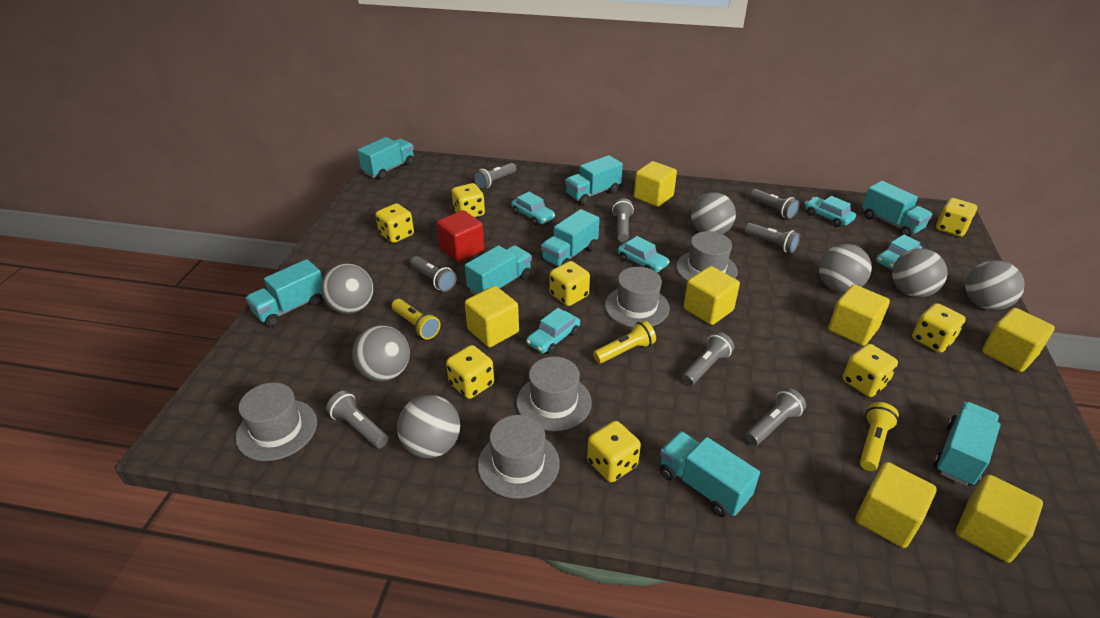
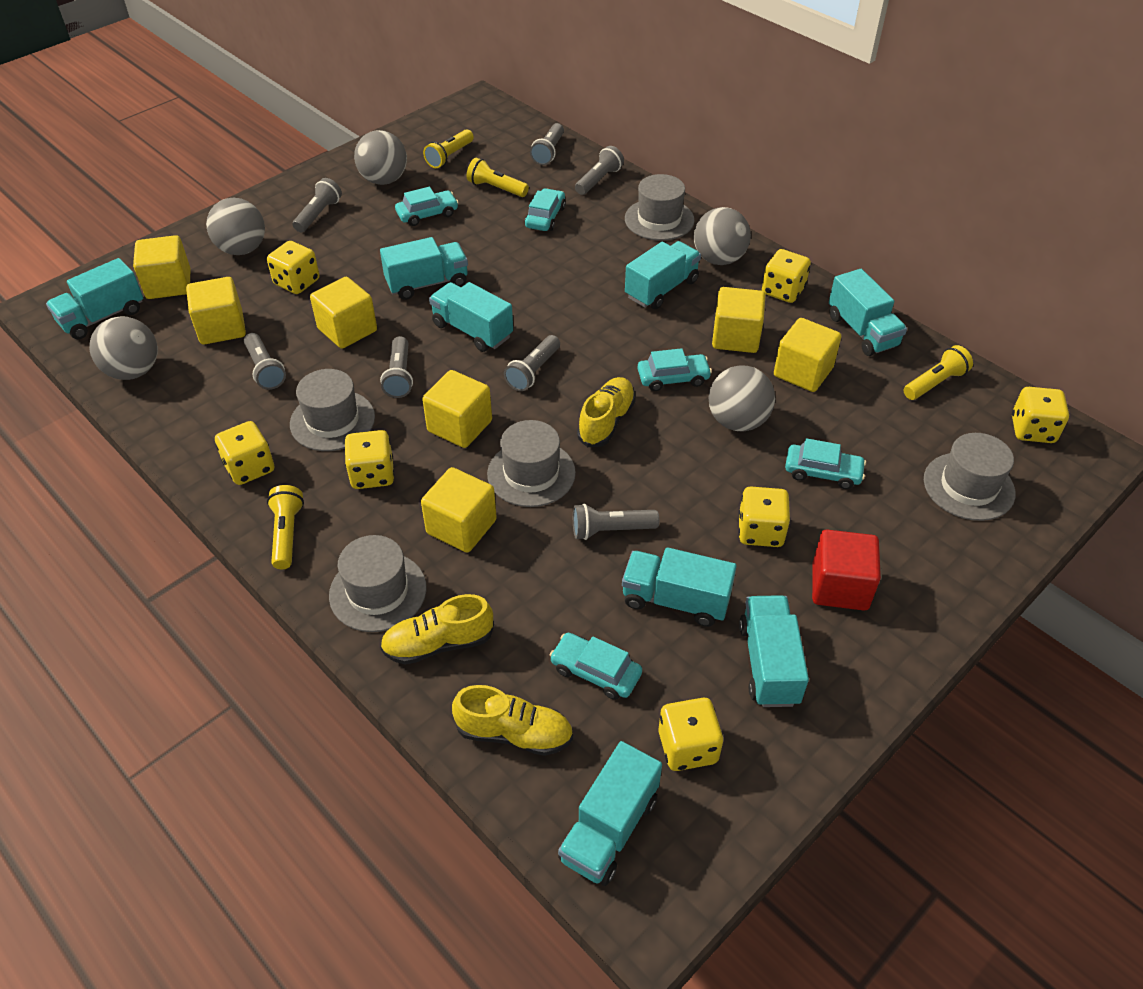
grey ball: 7 -> 5
grey flashlight: 8 -> 7
yellow dice: 8 -> 7
yellow flashlight: 3 -> 4
yellow shoe: 0 -> 3

